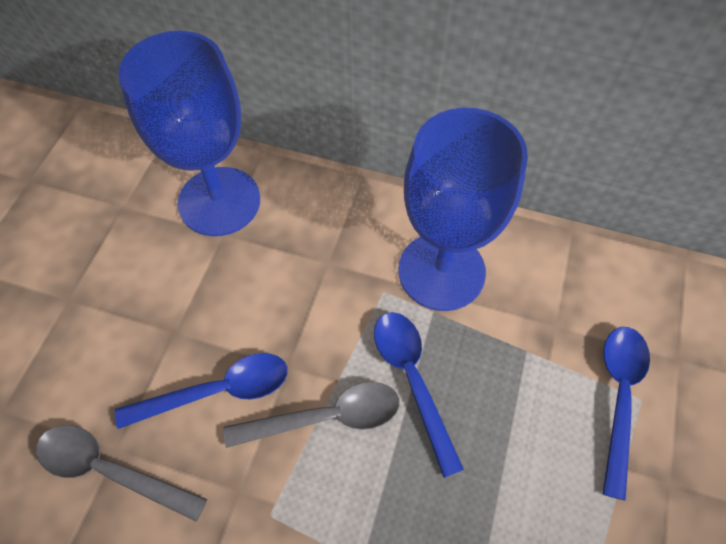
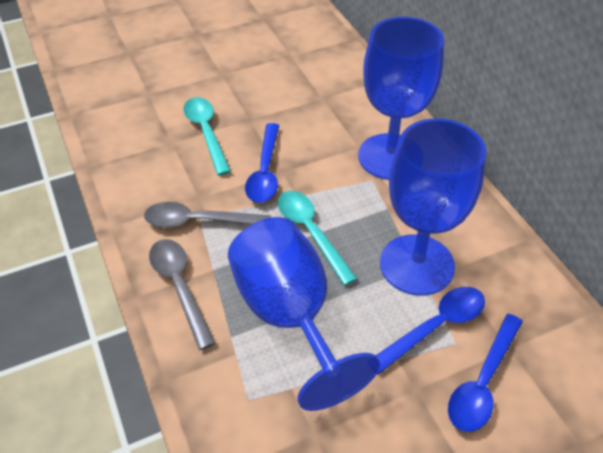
blue goblet: 2 -> 3
turquoise spoon: 0 -> 2

